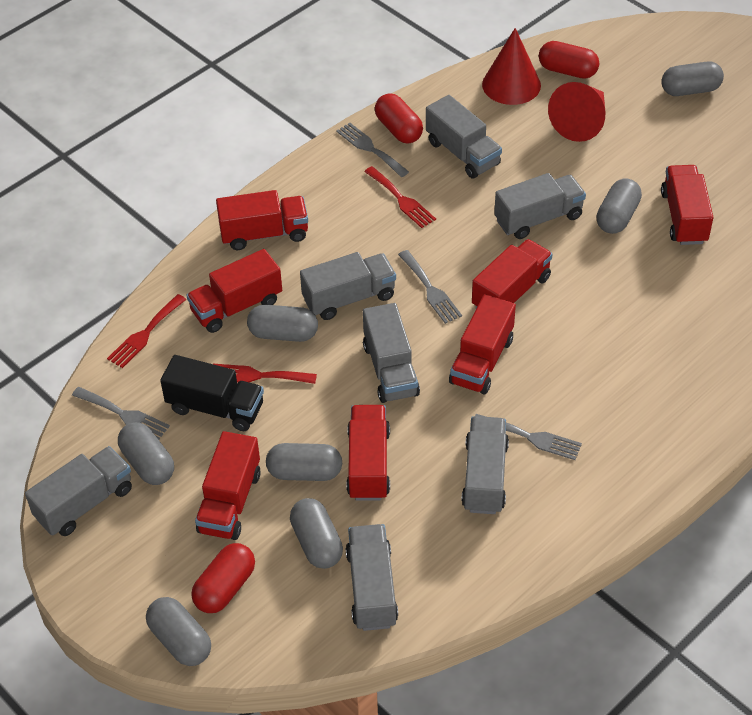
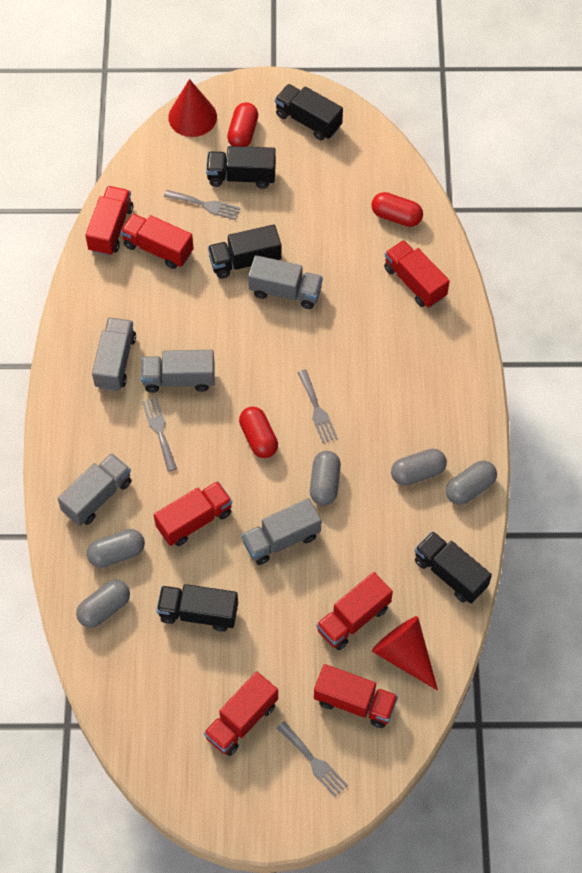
black truck: 1 -> 5
grey capsule: 7 -> 5
grey truck: 7 -> 5
red fork: 3 -> 0

